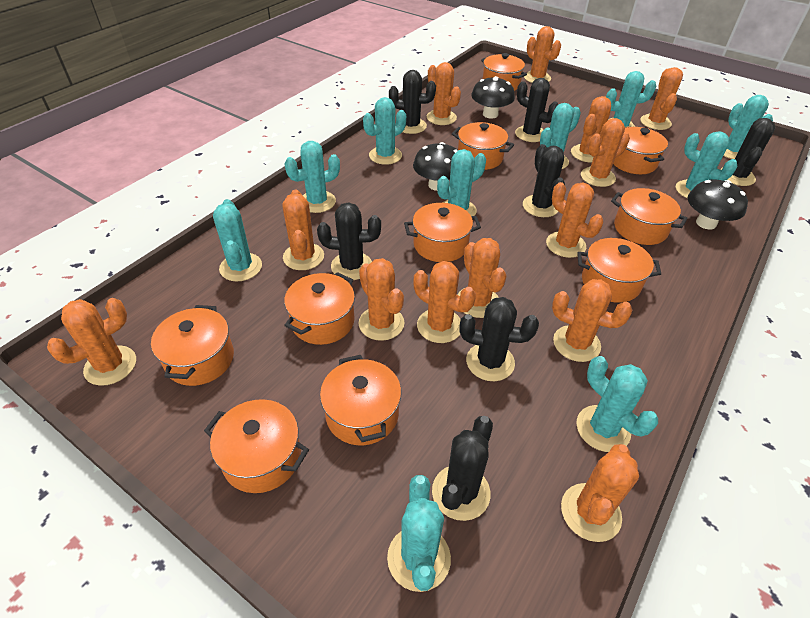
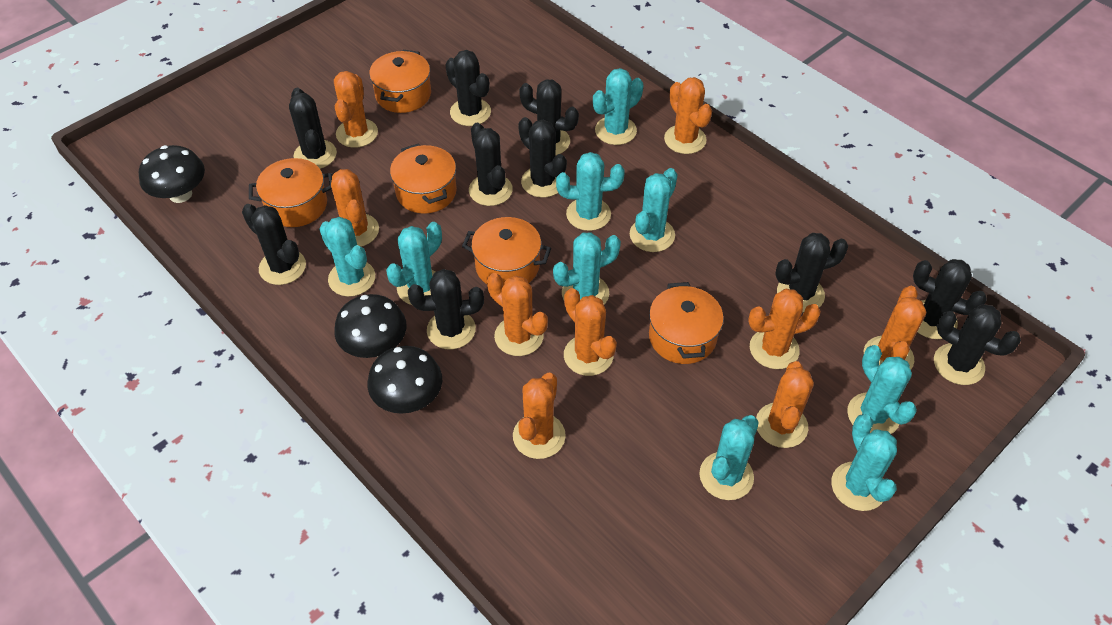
black cactus: 7 -> 10
orange cactus: 13 -> 9
orange pot: 10 -> 5
turquoise cactus: 10 -> 9

